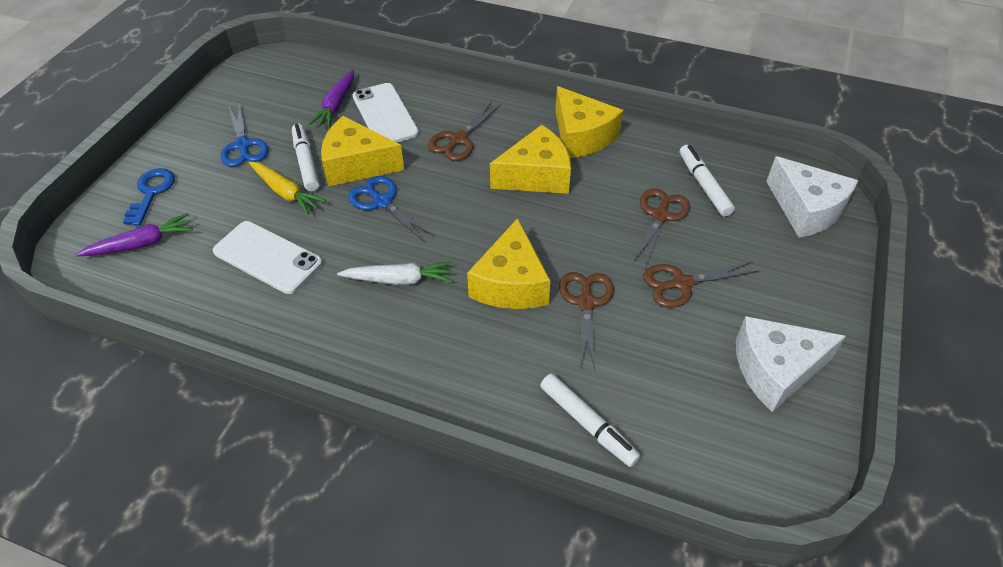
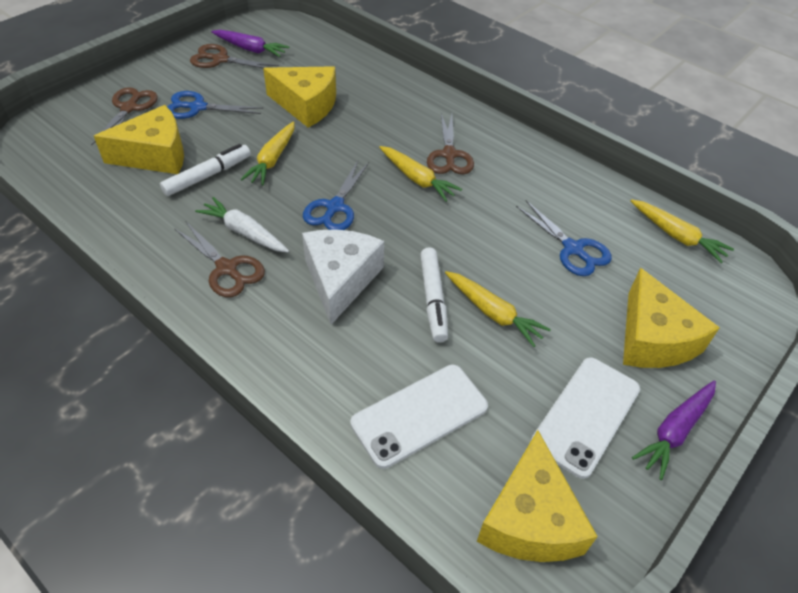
blue key: 1 -> 0
blue scissors: 2 -> 3
white cheese: 2 -> 1
white marker: 3 -> 2
yellow carrot: 1 -> 4

